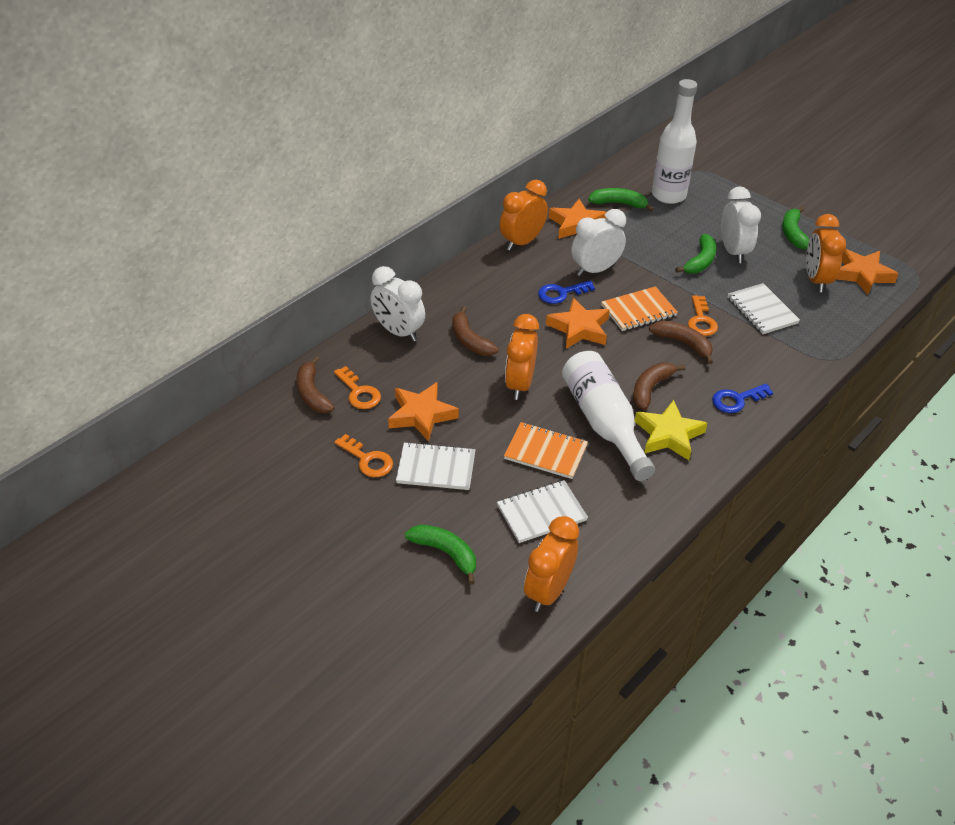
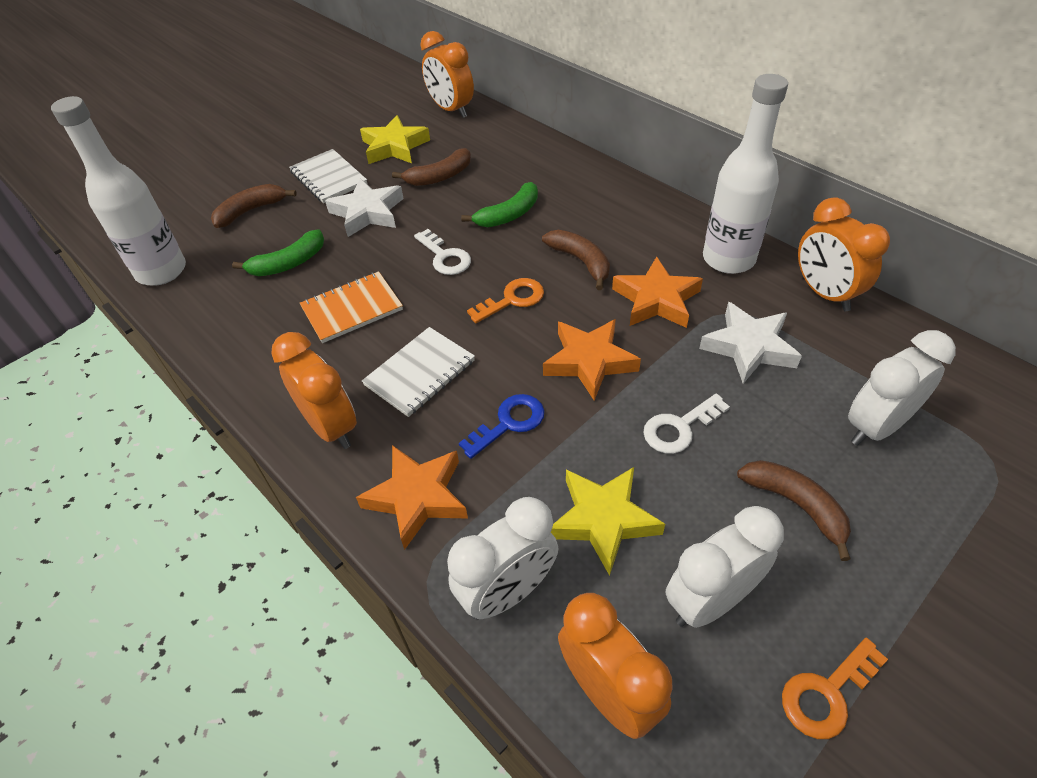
blue key: 2 -> 1
green banana: 4 -> 2
orange key: 3 -> 2
orange notebook: 2 -> 1
orange star: 4 -> 3
white key: 0 -> 2
white notebook: 3 -> 2
white star: 0 -> 2
yellow star: 1 -> 2

